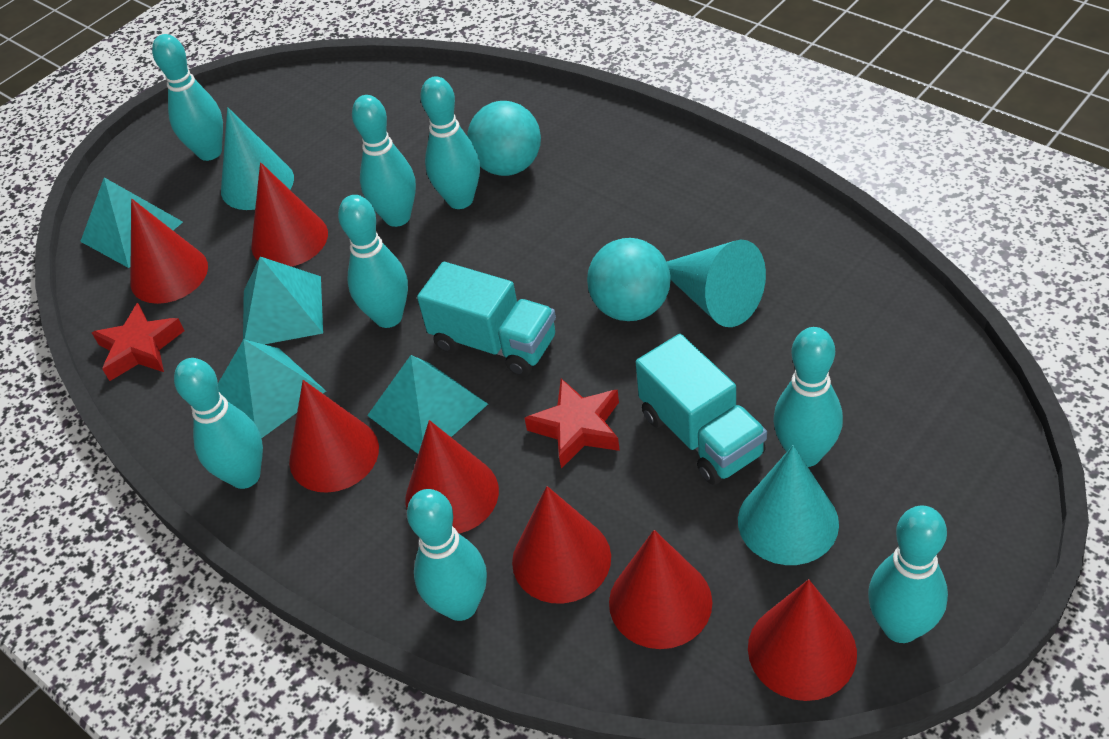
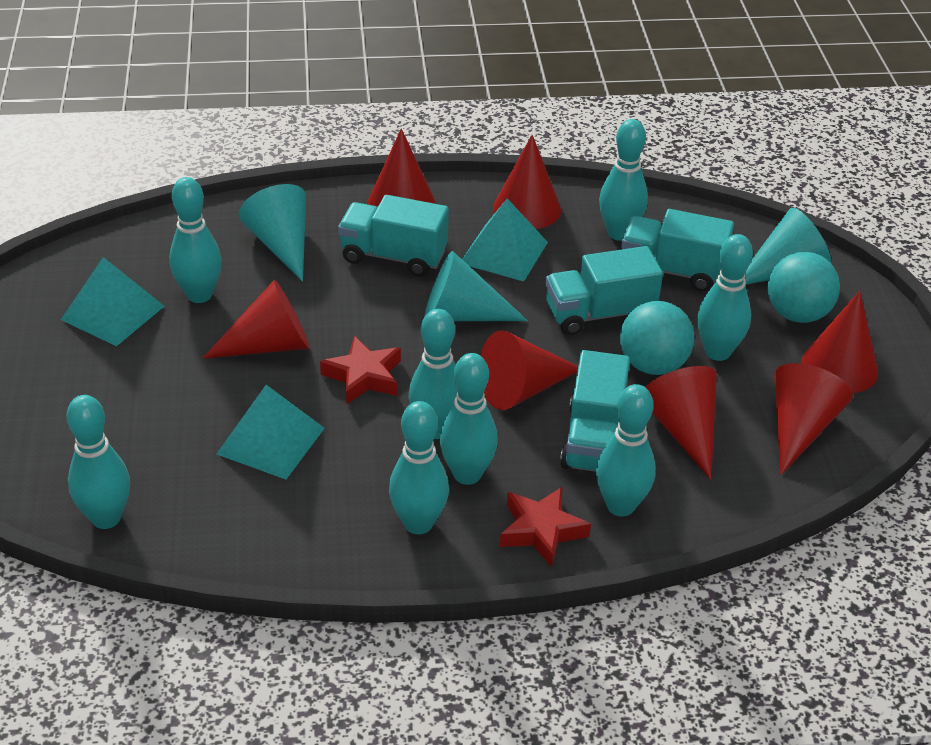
turquoise pyramid: 4 -> 3
turquoise truck: 2 -> 4

